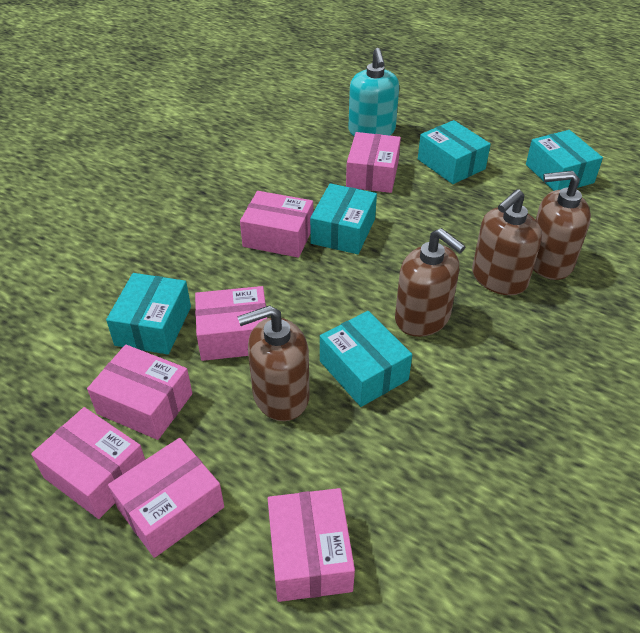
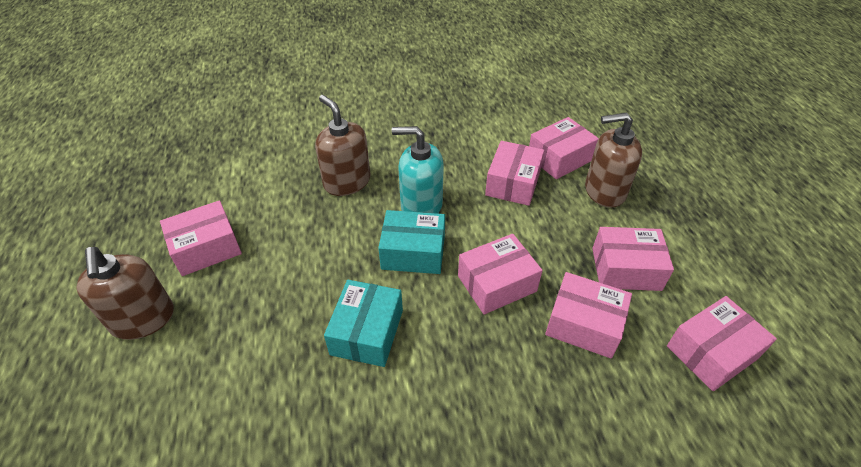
brown soap dispenser: 4 -> 3
turquoise box: 5 -> 2

